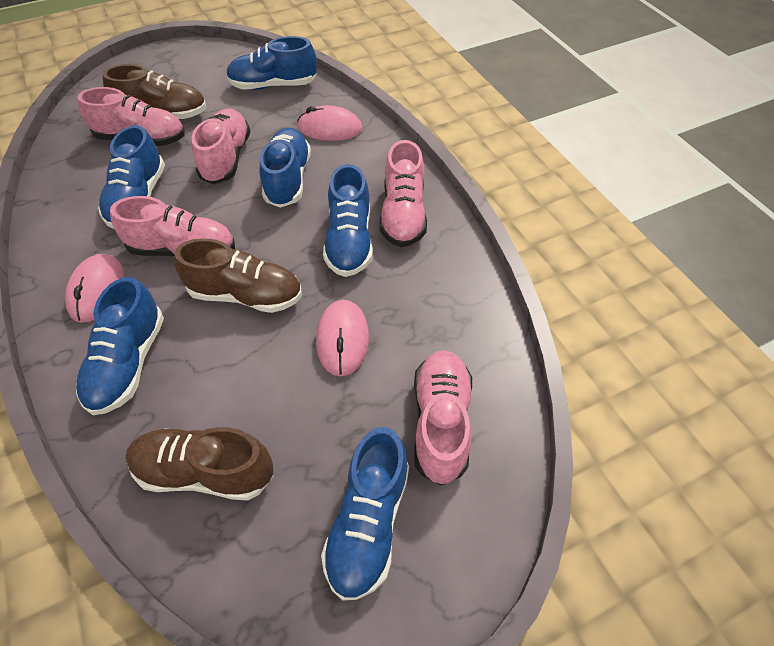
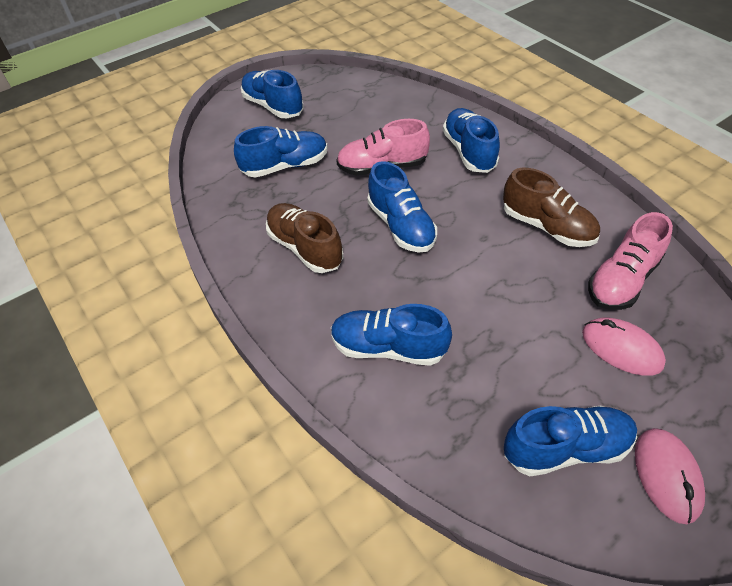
brown shoe: 3 -> 2
pink mouse: 3 -> 2
pink shoe: 5 -> 2

